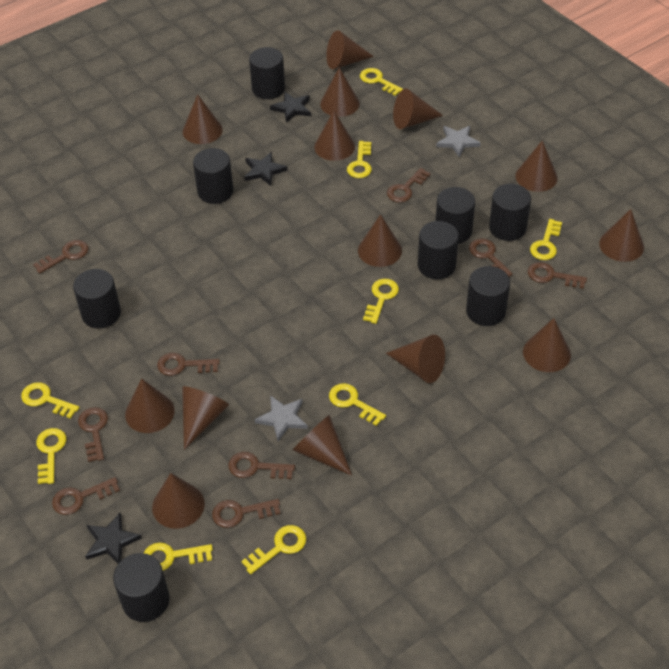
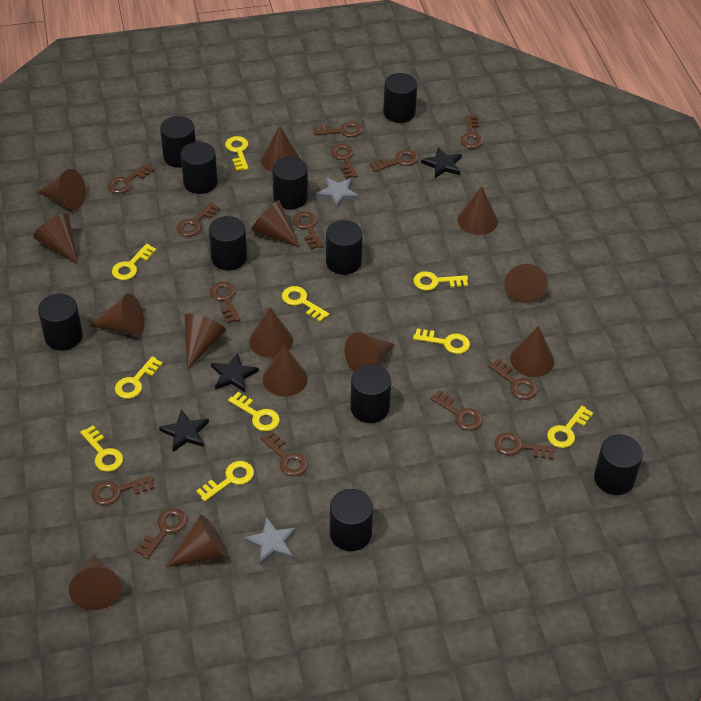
black cylinder: 8 -> 10
brown key: 9 -> 14
yellow key: 9 -> 10

